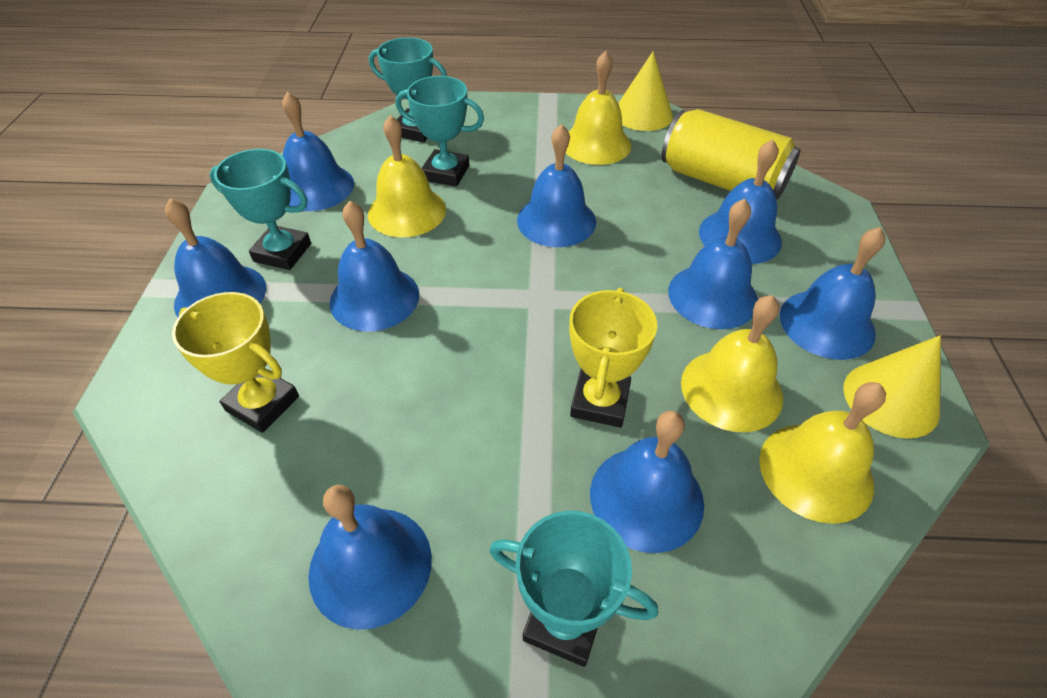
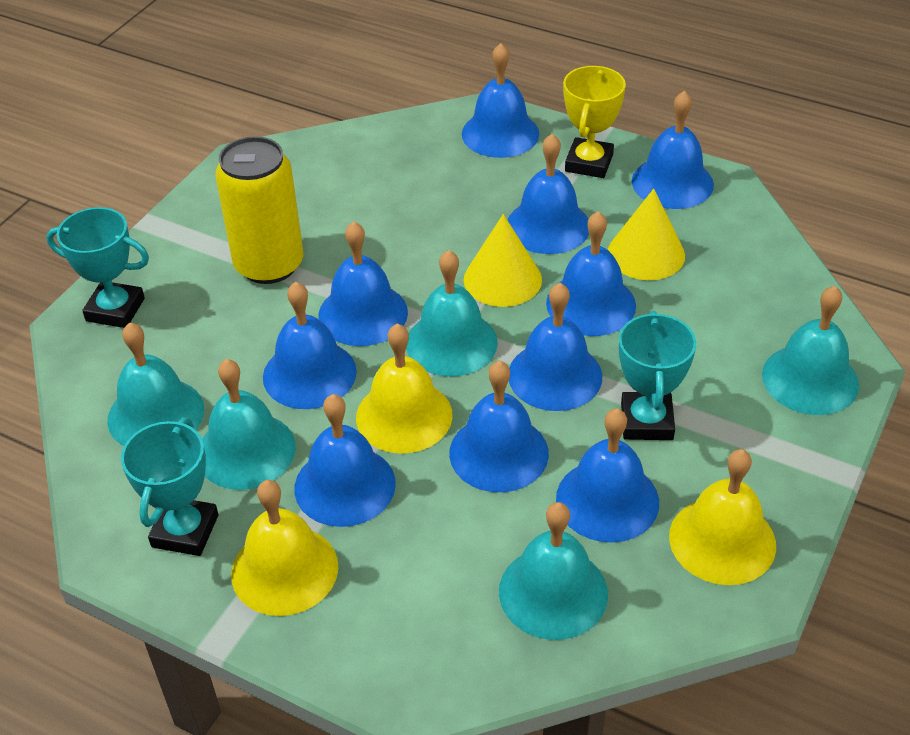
blue bell: 9 -> 10
turquoise bell: 0 -> 5
turquoise trophy: 4 -> 3
yellow bell: 4 -> 3
yellow trophy: 2 -> 1

